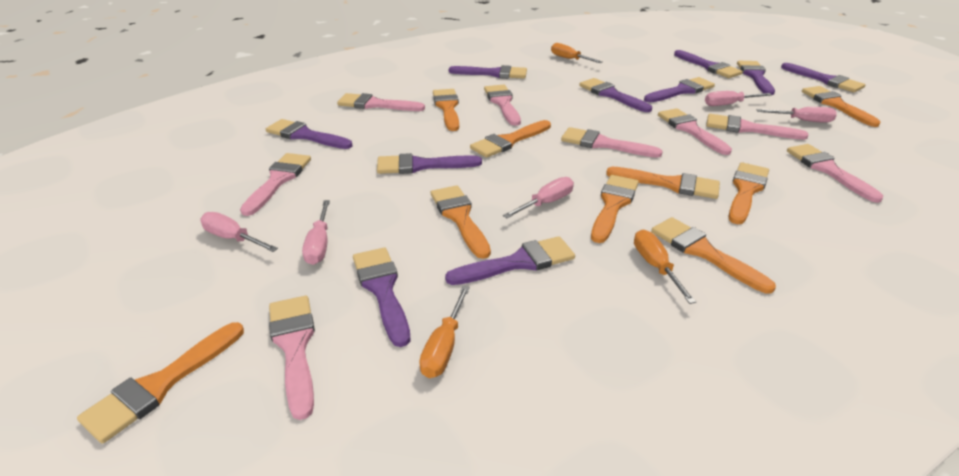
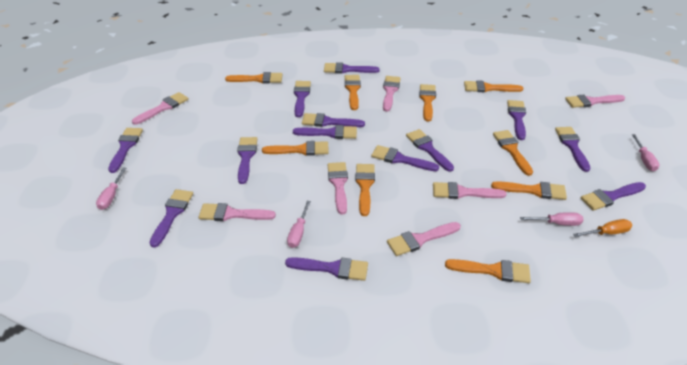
orange screwdriver: 3 -> 1
pink brush: 8 -> 7
pink screwdriver: 5 -> 4
purple brush: 10 -> 13

